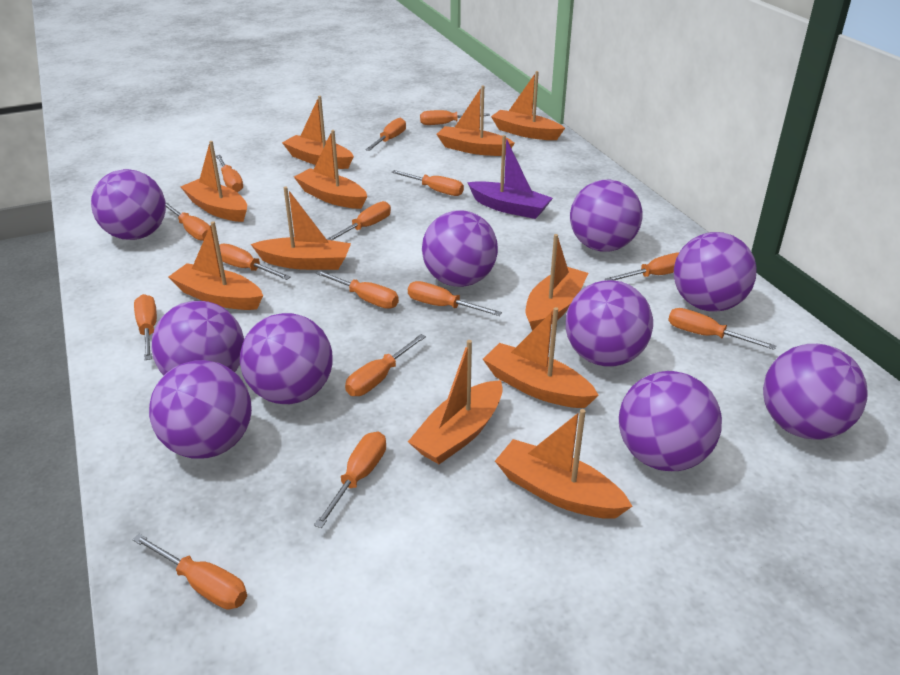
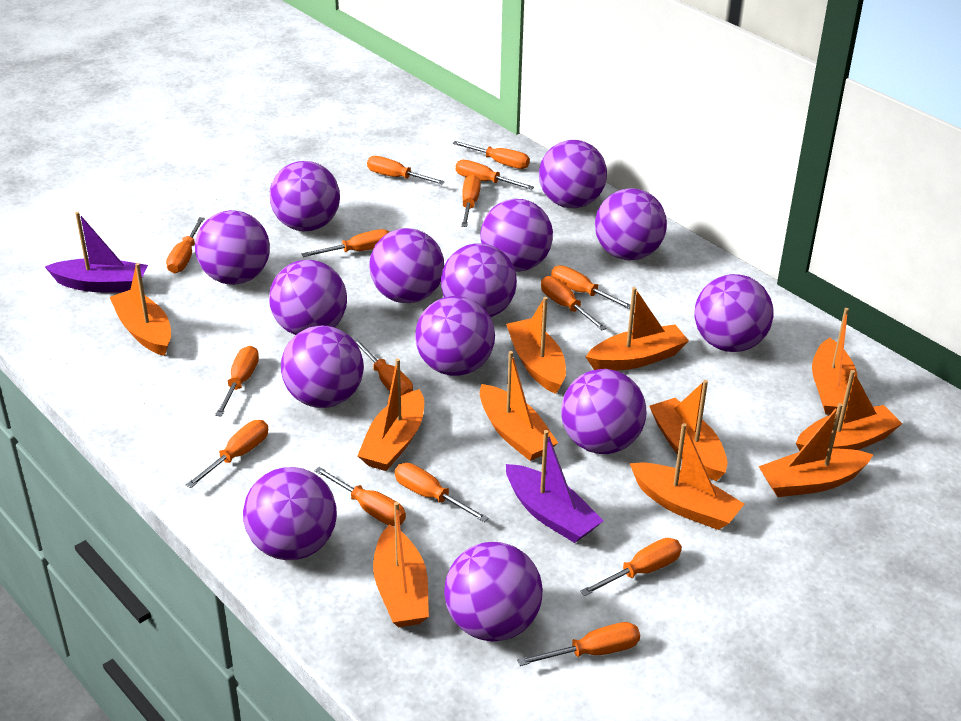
purple ball: 10 -> 14
purple boat: 1 -> 2

